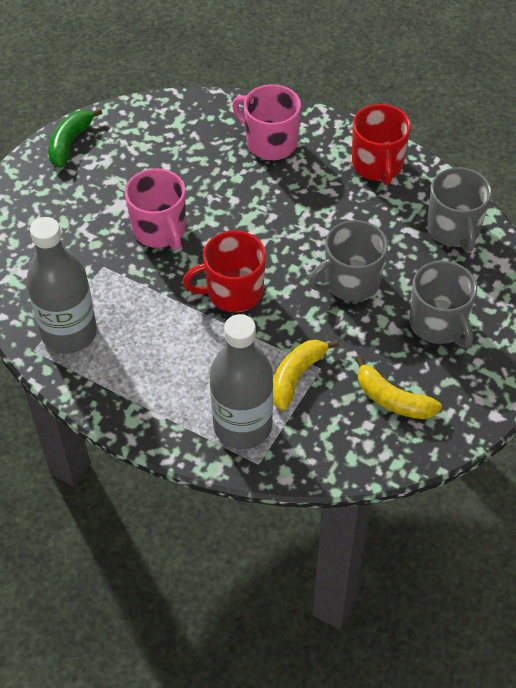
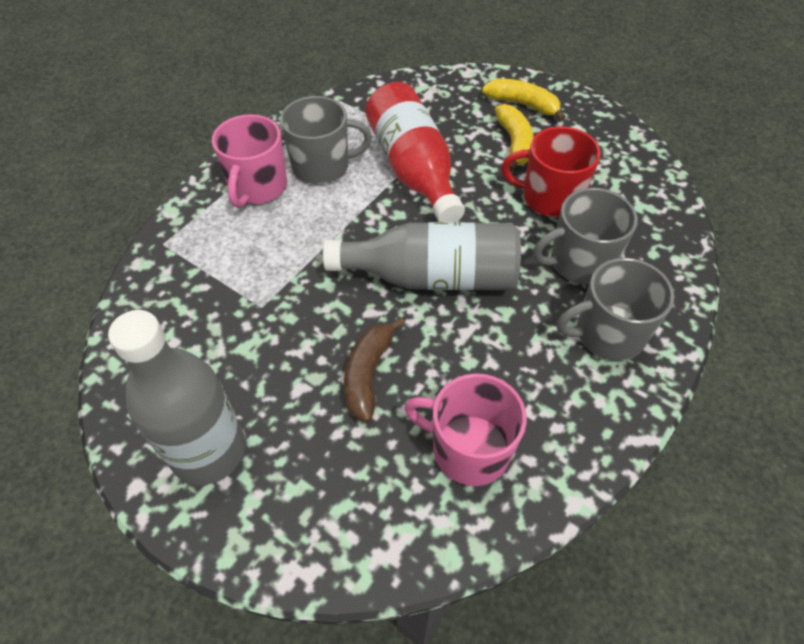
brown banana: 0 -> 1
green banana: 1 -> 0
red bottle: 0 -> 1
red mug: 2 -> 1

